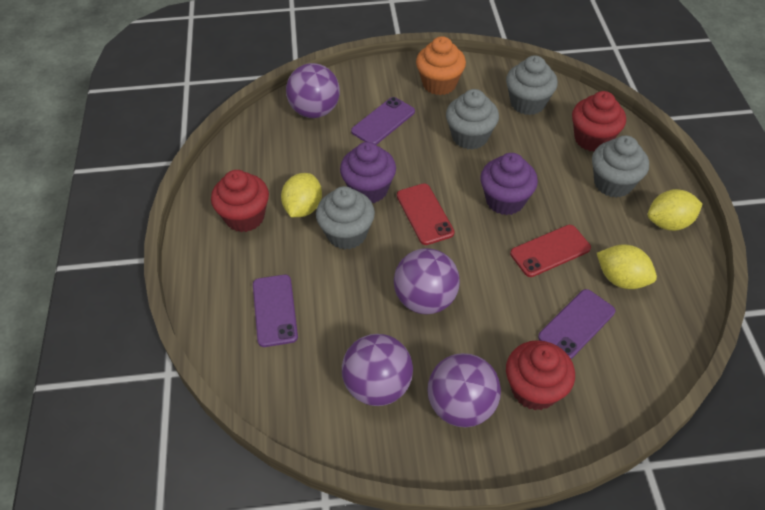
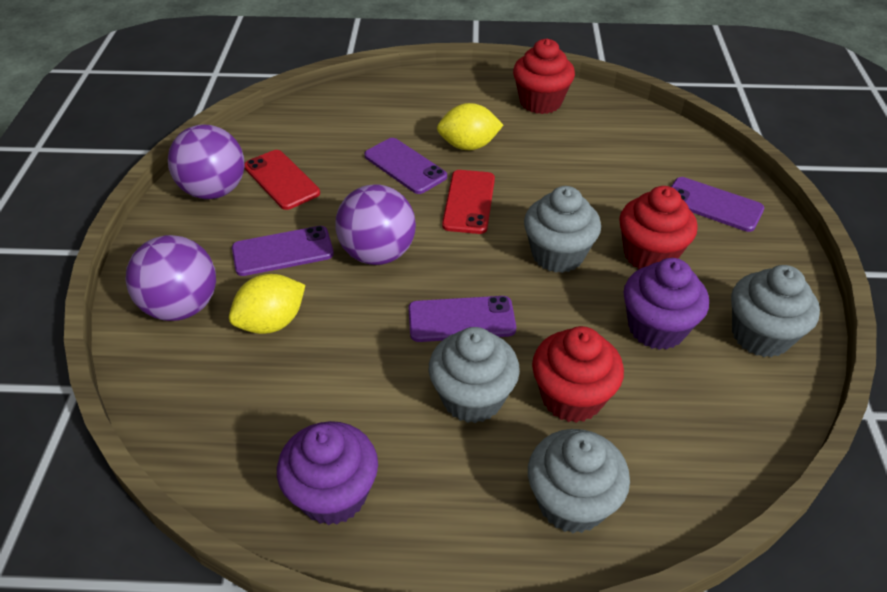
orange cupcake: 1 -> 0
purple ball: 4 -> 3
purple phone: 3 -> 4
yellow lemon: 3 -> 2

